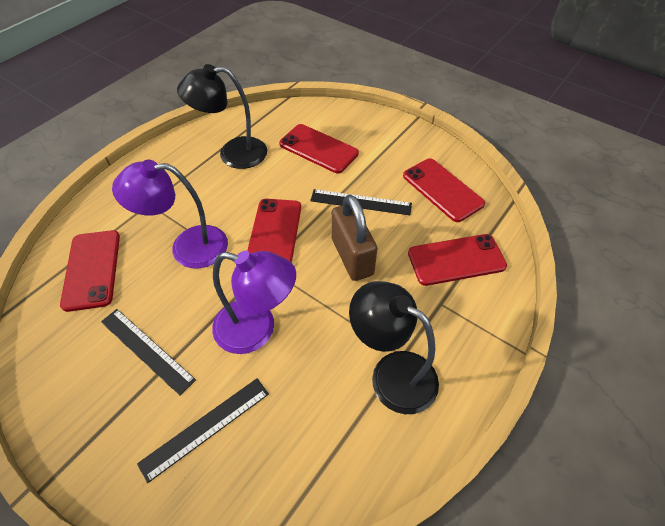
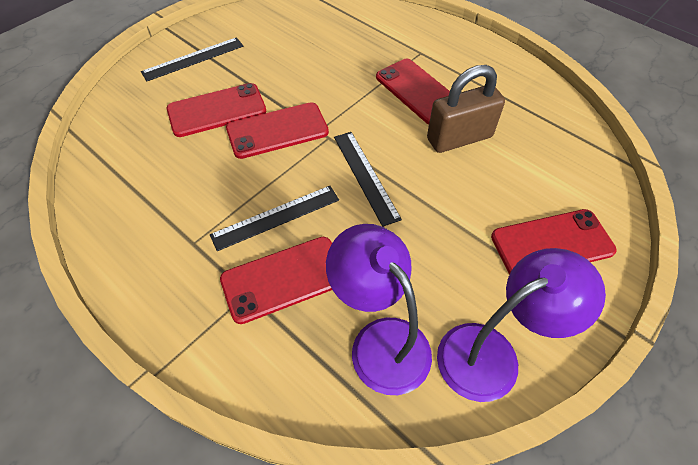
black lamp: 2 -> 0

